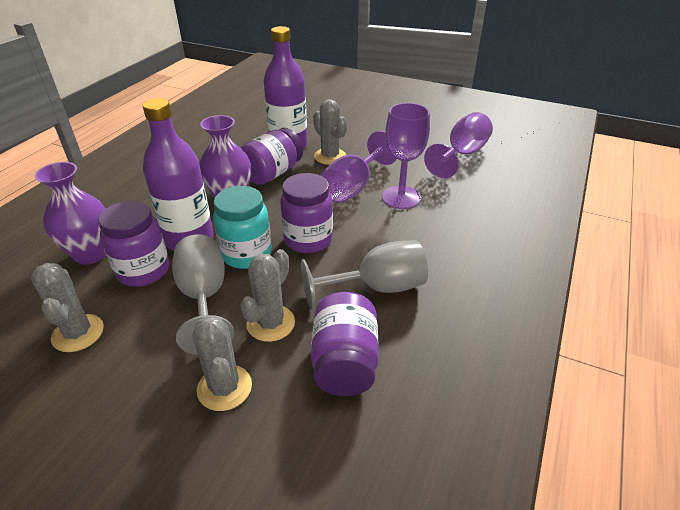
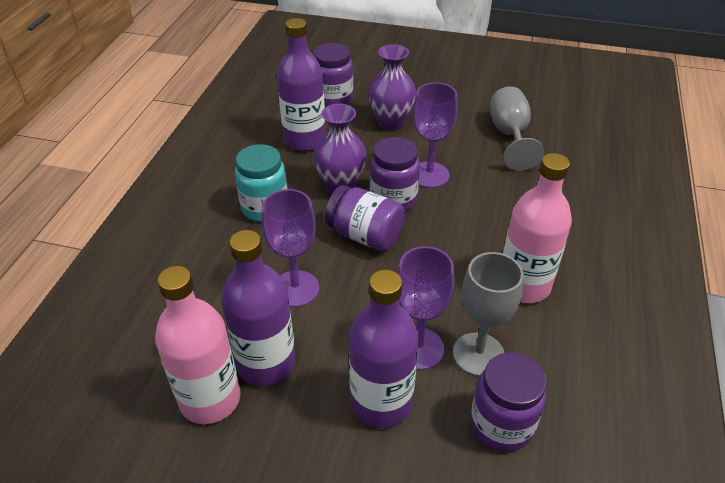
grey cactus: 4 -> 0
pink bottle: 0 -> 2
purple bottle: 2 -> 3

